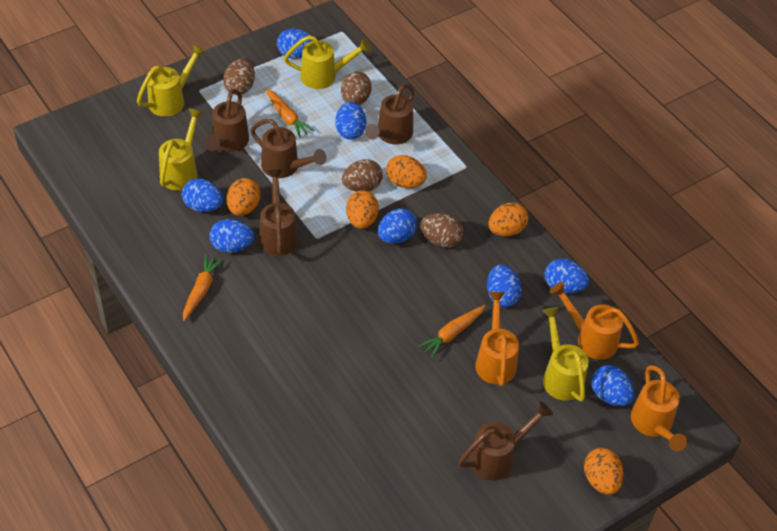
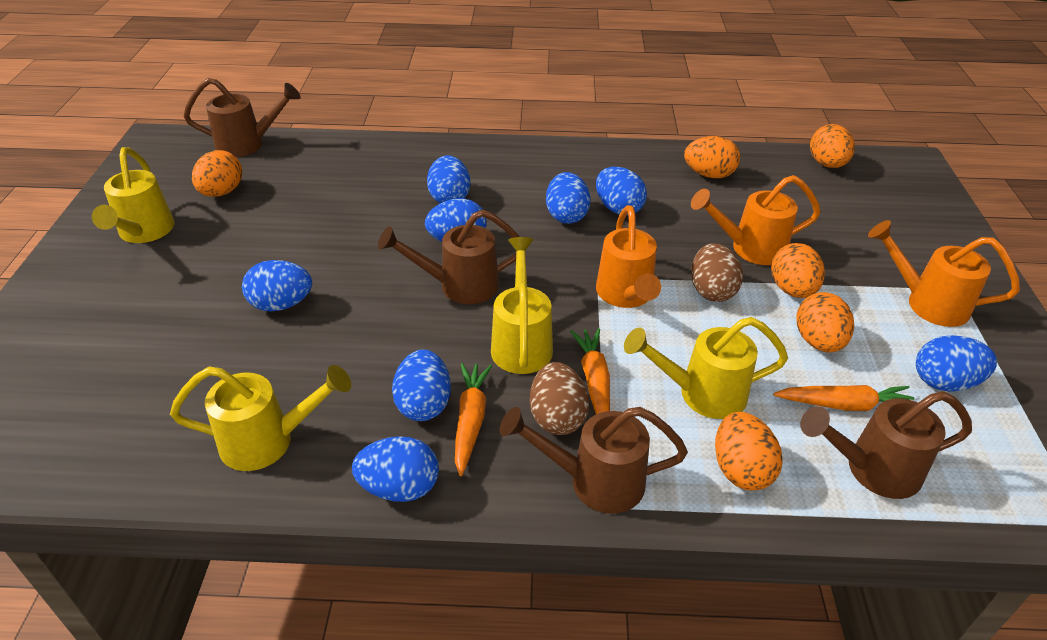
brown egg: 4 -> 2
brown watering can: 5 -> 4
orange egg: 5 -> 6

